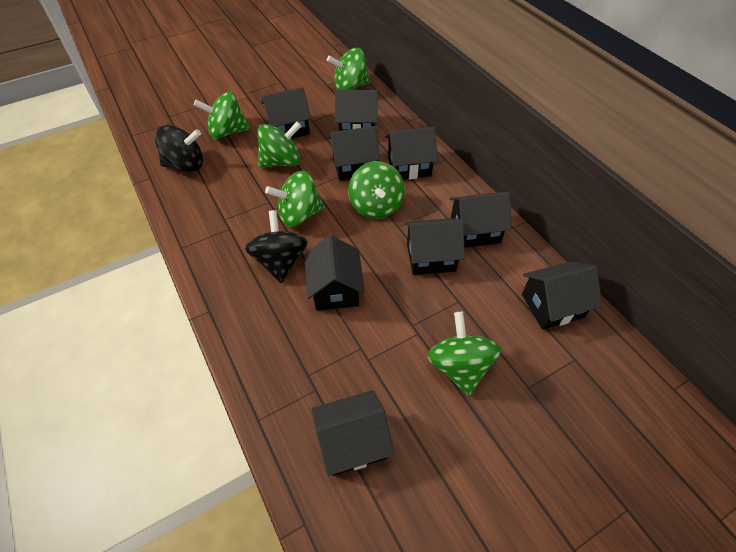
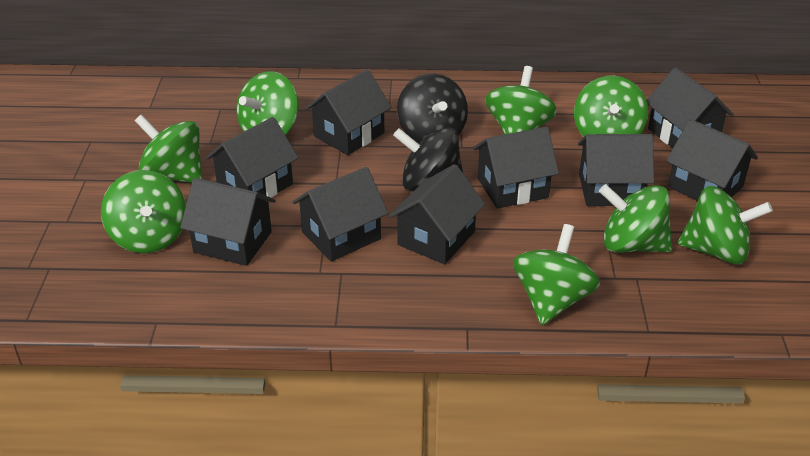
green spinning top: 6 -> 8

